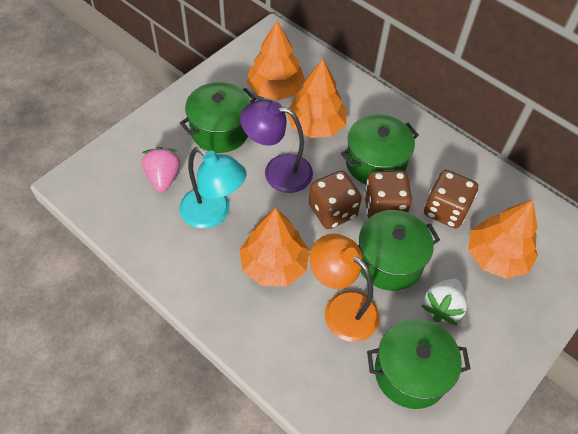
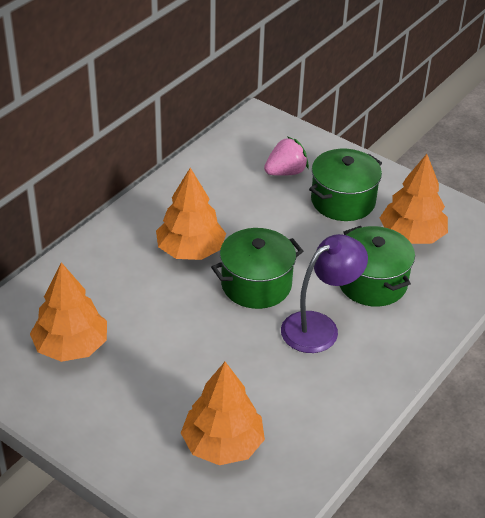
brown dice: 3 -> 0
green pot: 4 -> 3
orange lamp: 1 -> 0
turquoise lamp: 1 -> 0
white strawberry: 1 -> 0

